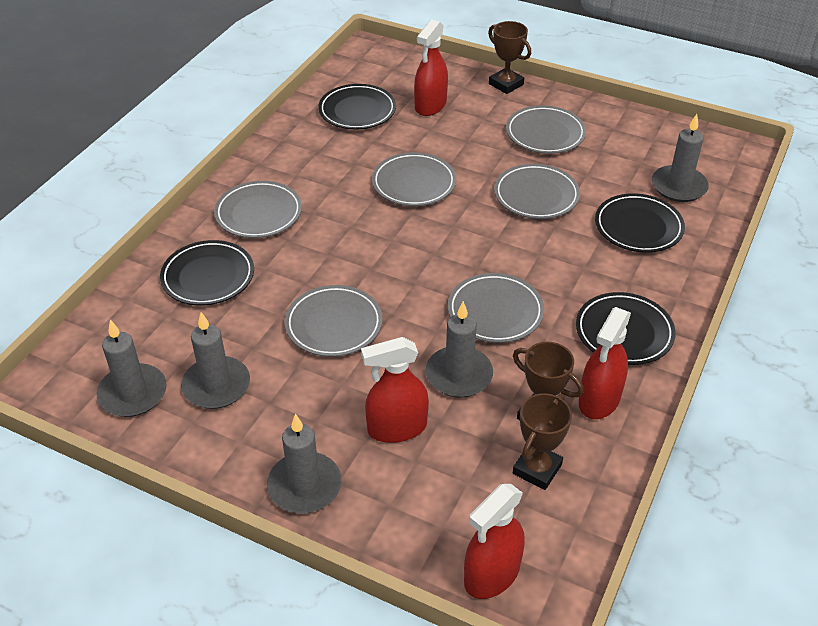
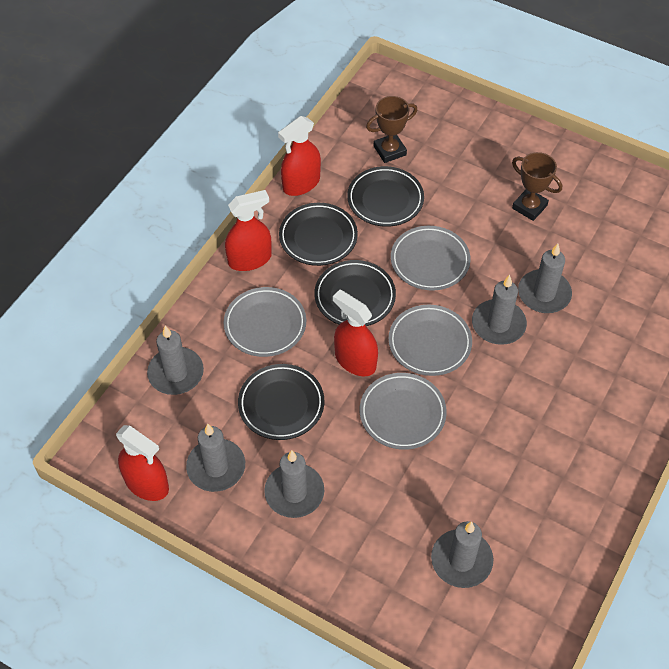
brown trophy: 3 -> 2
grey candle: 5 -> 6
grey plate: 6 -> 4

